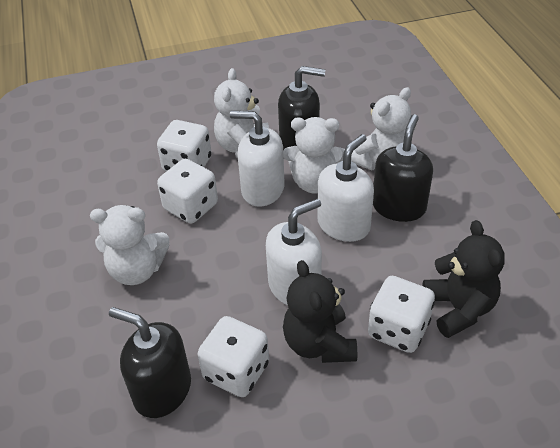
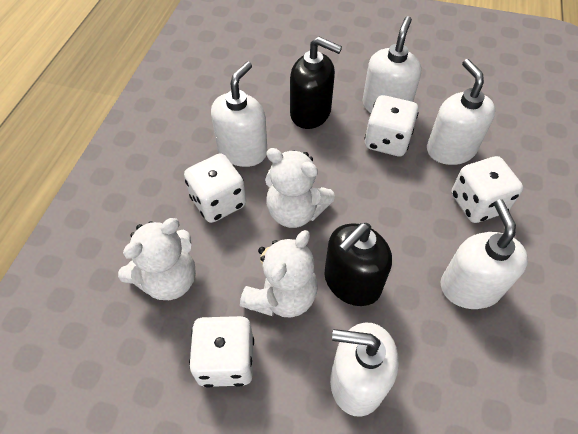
black soap dispenser: 3 -> 2
black teddy bear: 2 -> 0
white soap dispenser: 3 -> 5
white teddy bear: 4 -> 3

